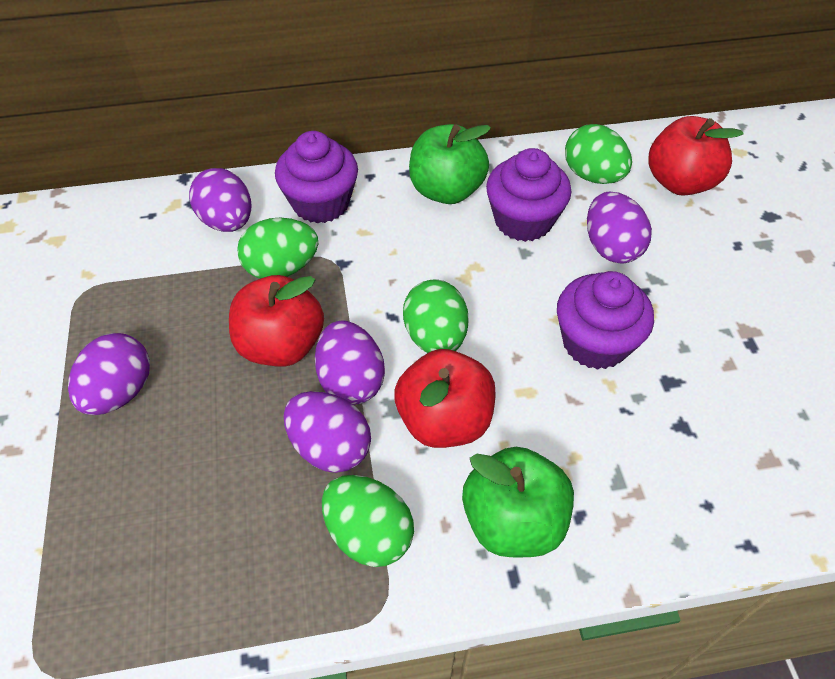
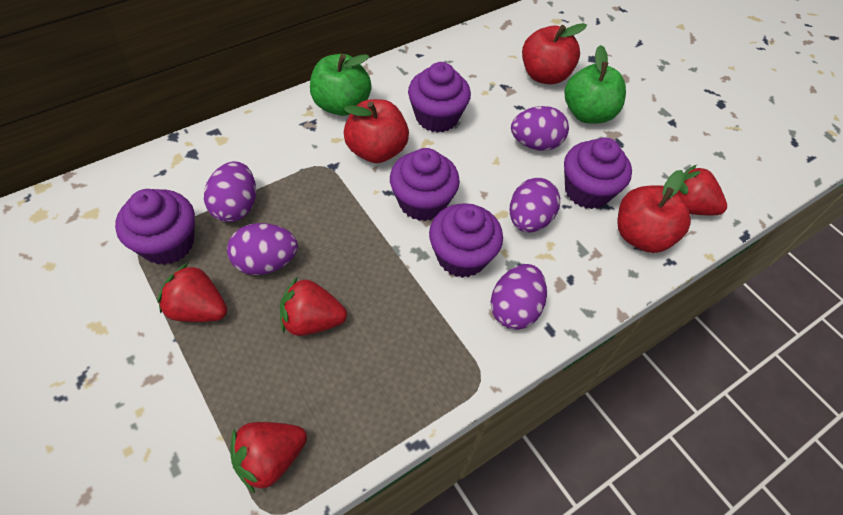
green egg: 4 -> 0
purple cupcake: 3 -> 5
red strawberry: 0 -> 4

